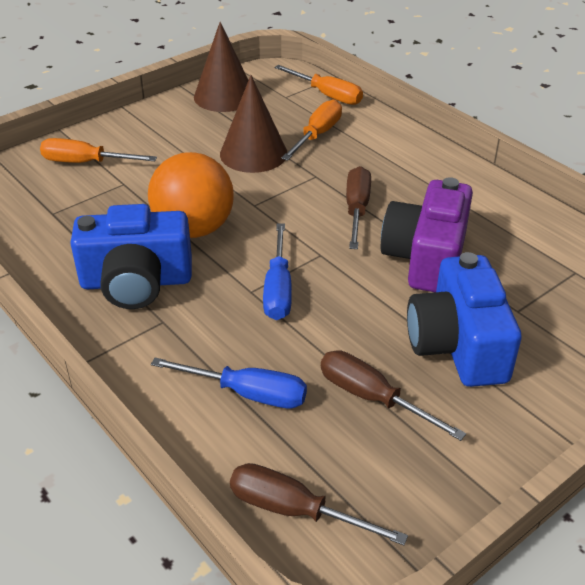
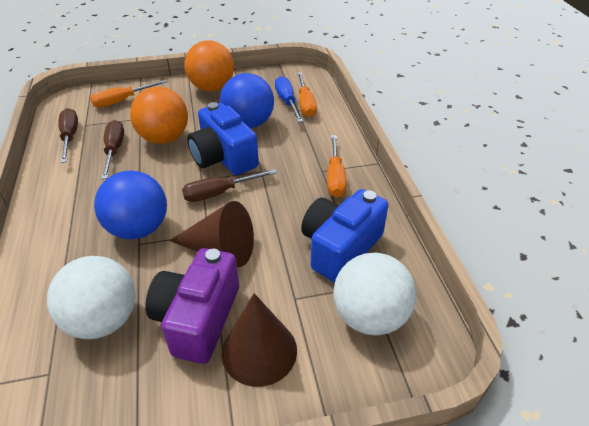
blue ball: 0 -> 2
blue screwdriver: 2 -> 1
orange ball: 1 -> 2
white ball: 0 -> 2

